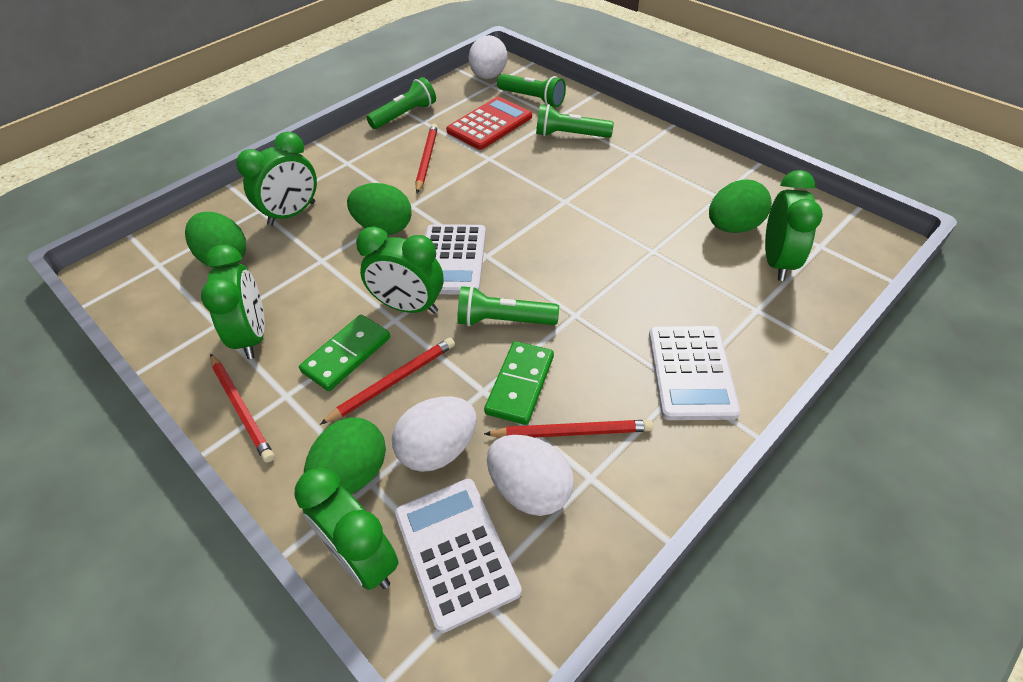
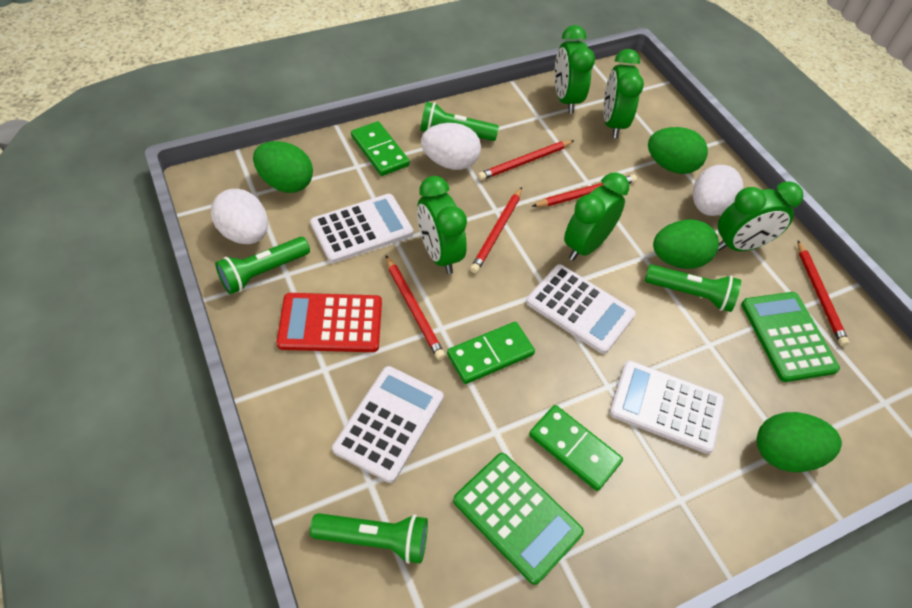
green calculator: 0 -> 2
green domino: 2 -> 3
red pencil: 4 -> 5
white calculator: 3 -> 4

